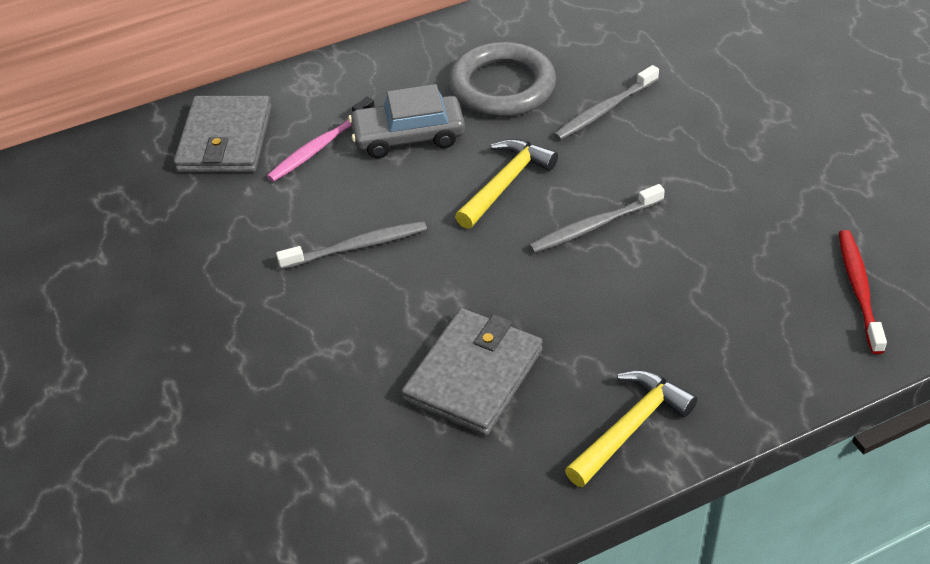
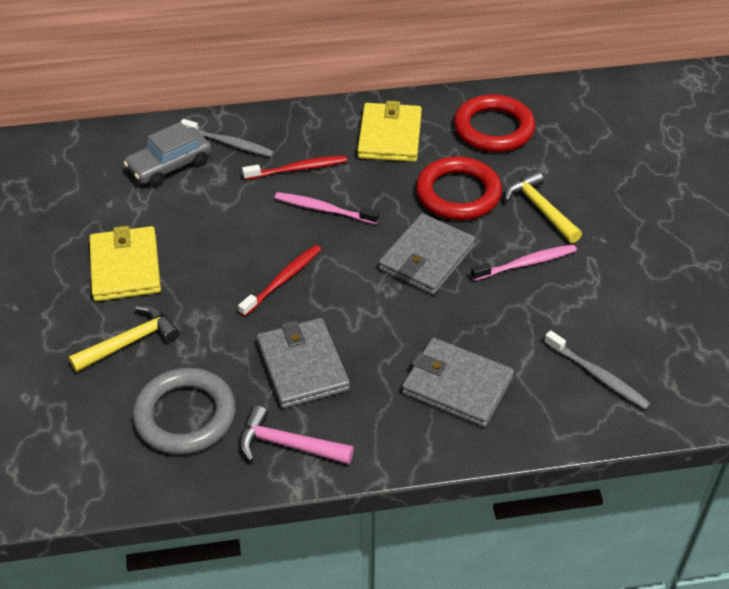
grey toothbrush: 3 -> 2
grey wallet: 2 -> 3
pink hammer: 0 -> 1
pink toothbrush: 1 -> 2
red ring: 0 -> 2
red toothbrush: 1 -> 2
yellow wallet: 0 -> 2

